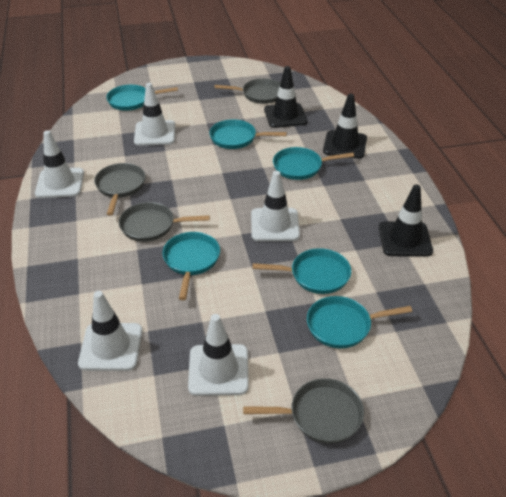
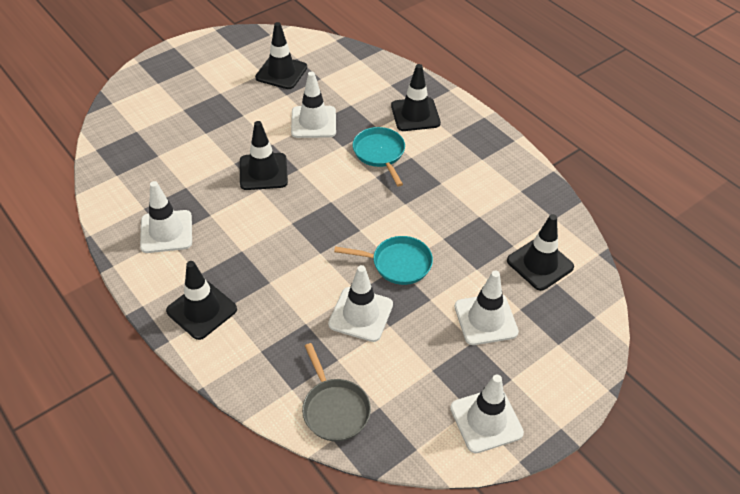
black traffic cone: 3 -> 5
grey pan: 4 -> 1
turquoise pan: 6 -> 2

